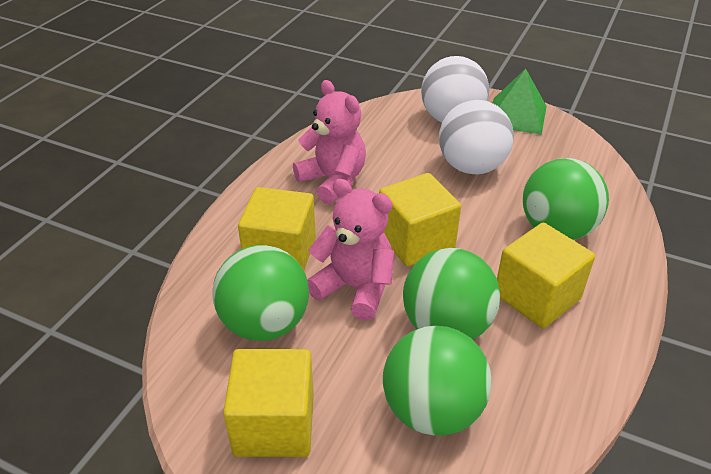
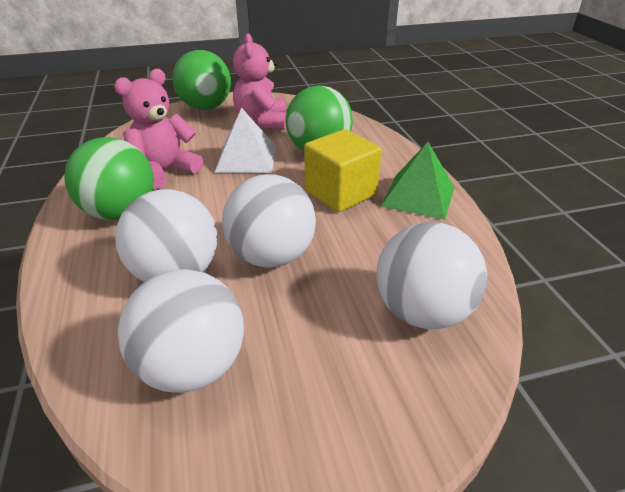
green ball: 4 -> 3
white ball: 2 -> 4
white pyramid: 0 -> 1
yellow cube: 4 -> 1

